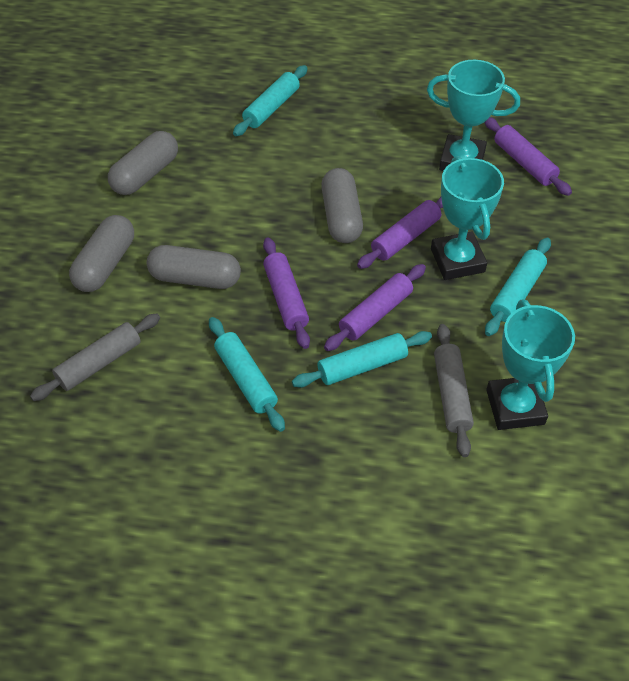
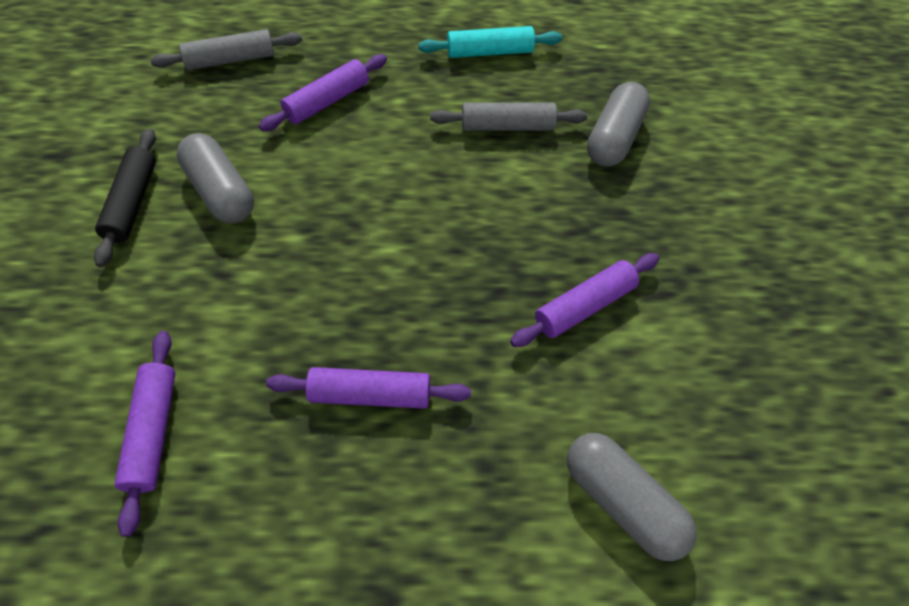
black rolling pin: 0 -> 1
grey capsule: 4 -> 3
turquoise rolling pin: 4 -> 1
turquoise trophy: 3 -> 0

